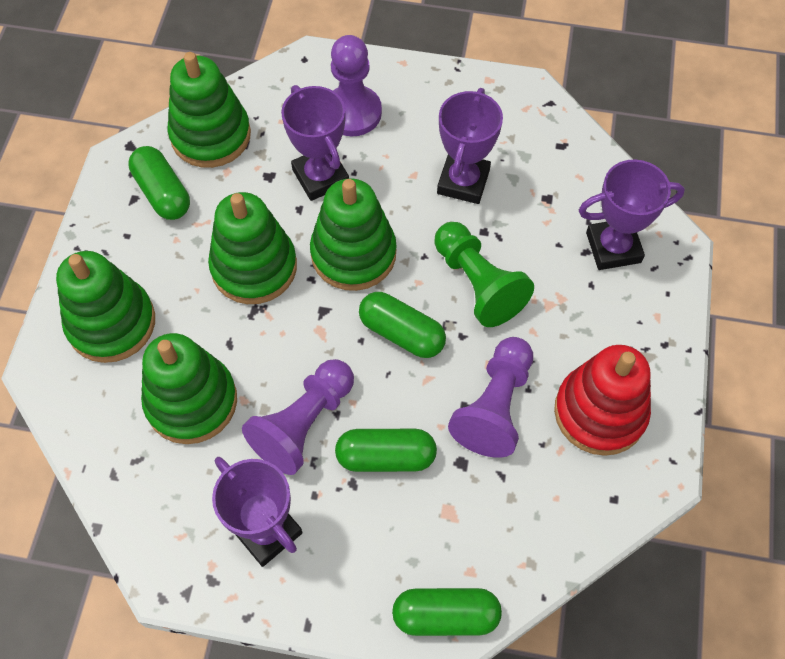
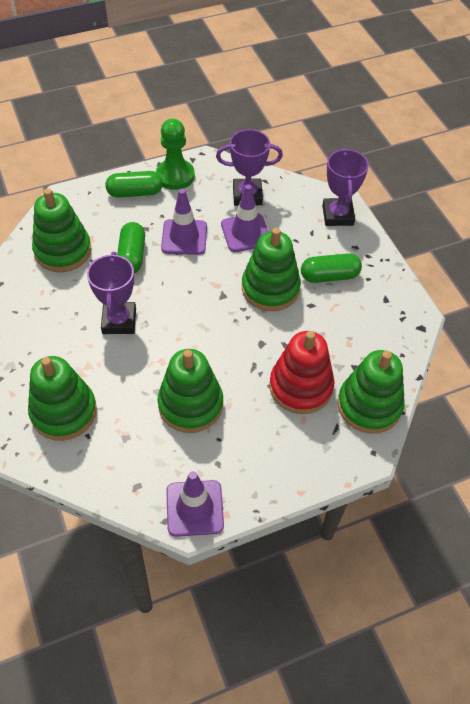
green capsule: 4 -> 3
purple pawn: 3 -> 0
purple traffic cone: 0 -> 3
purple trophy: 4 -> 3

